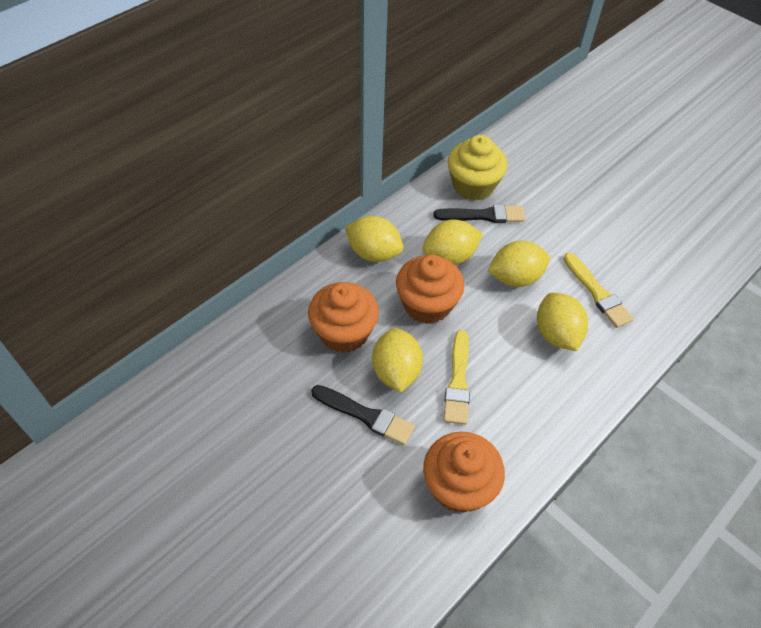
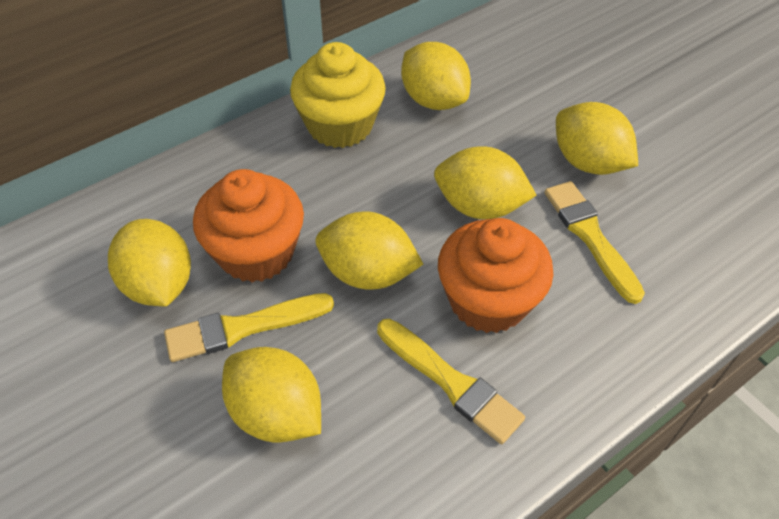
black brush: 2 -> 0
orange cupcake: 3 -> 2
yellow brush: 2 -> 3
yellow lemon: 5 -> 6

